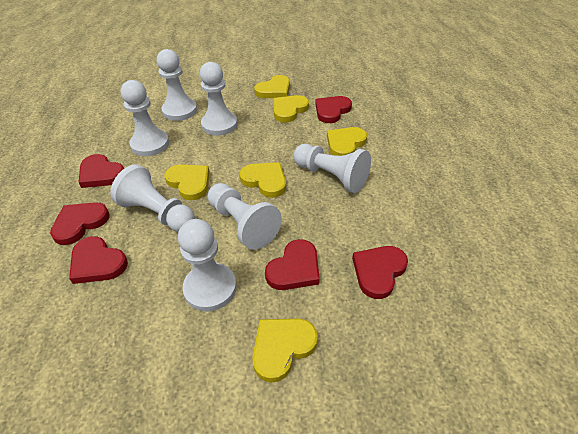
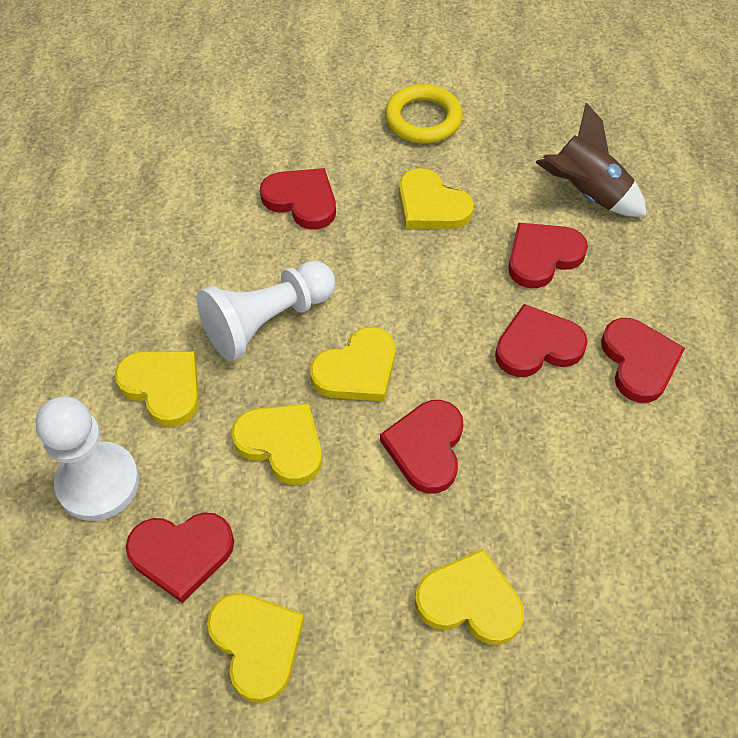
brown rocket: 0 -> 1
white pawn: 7 -> 2
yellow ring: 0 -> 1

